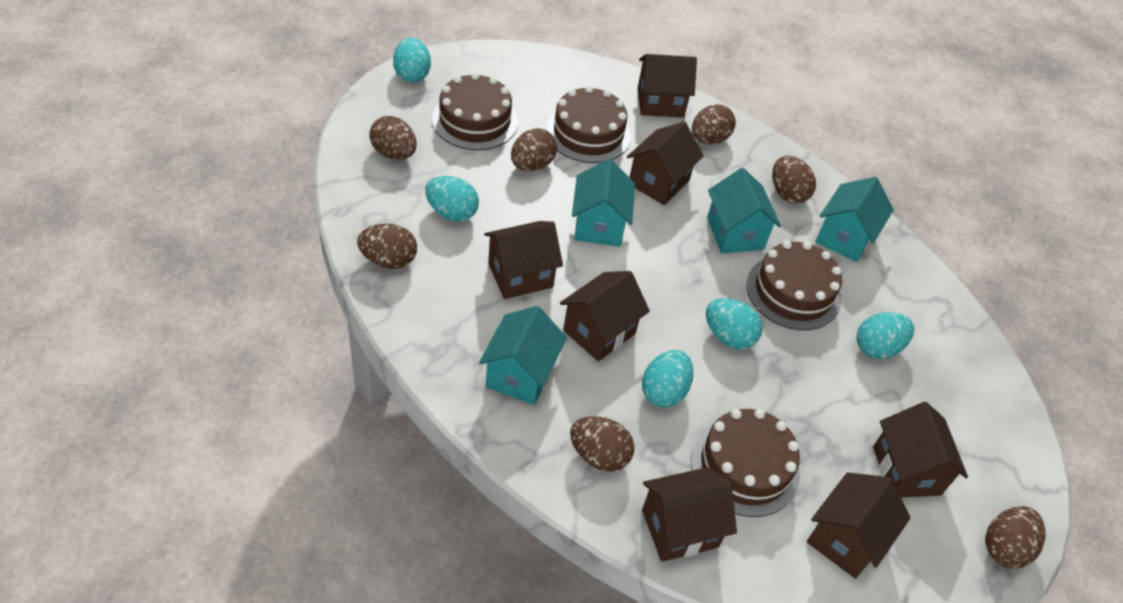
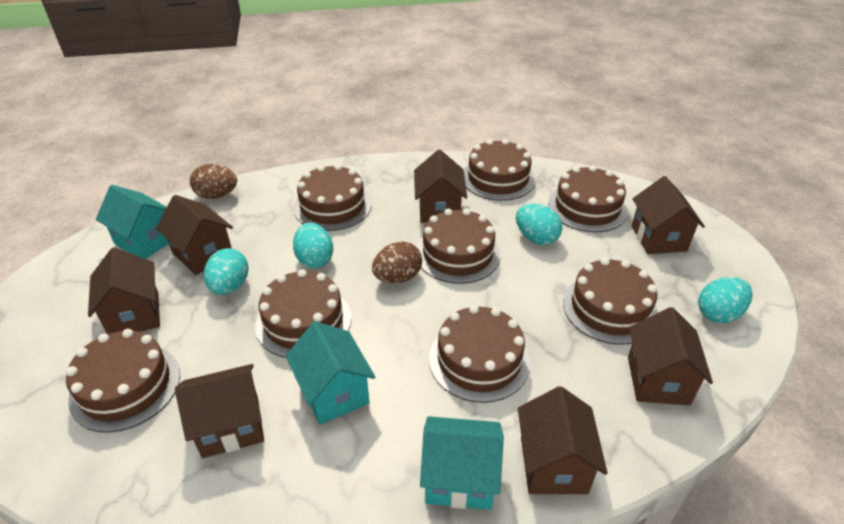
brown cake: 4 -> 8
brown egg: 7 -> 2
turquoise egg: 5 -> 4
turquoise house: 4 -> 3

